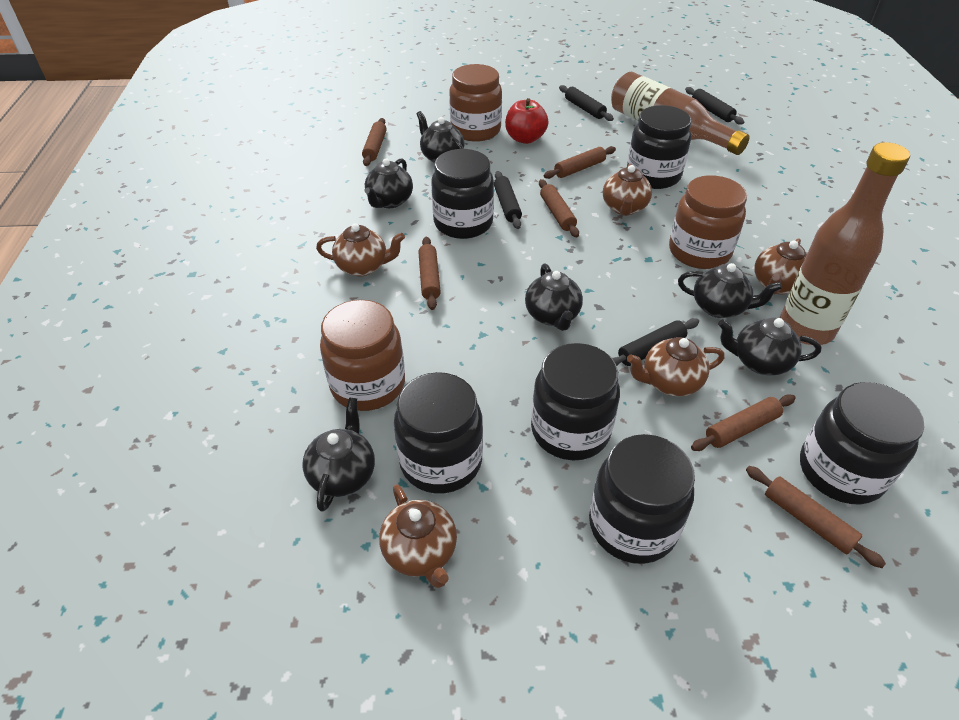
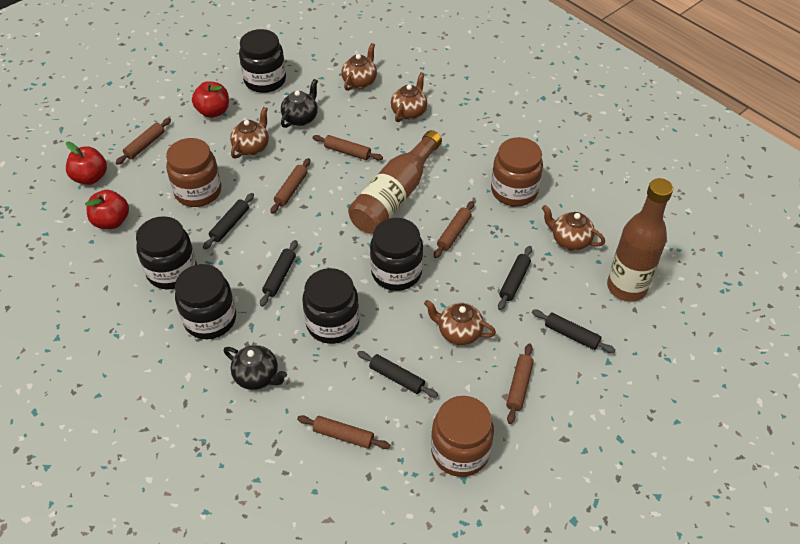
black jar: 6 -> 5
black rolling pin: 4 -> 5
black teapot: 6 -> 2
red apple: 1 -> 3

